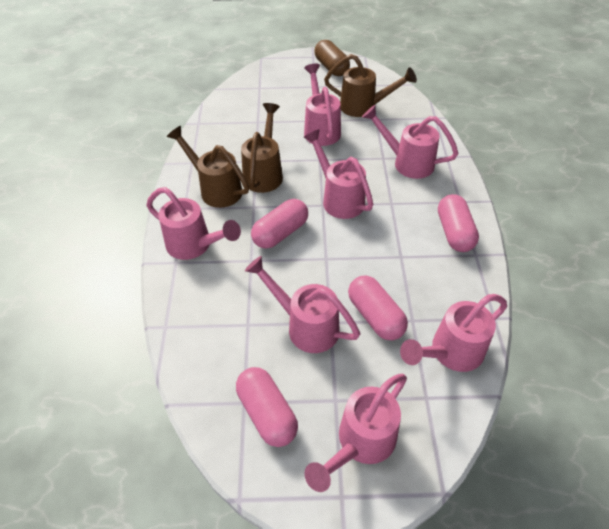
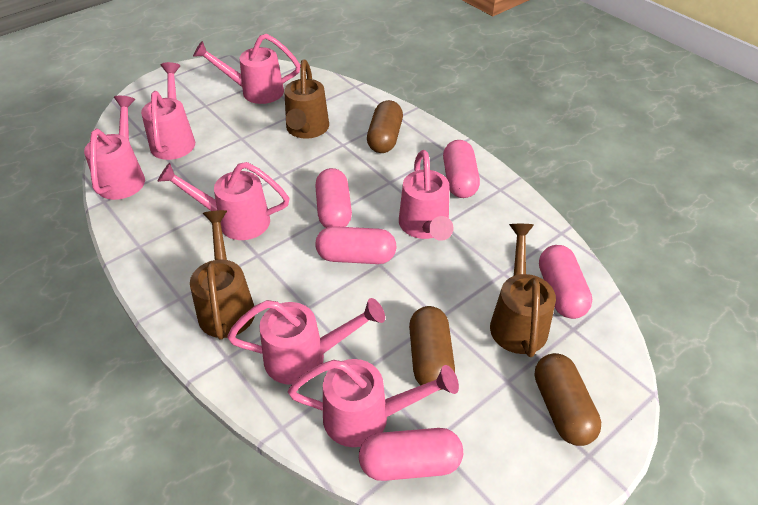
brown capsule: 1 -> 3
pink capsule: 4 -> 5

